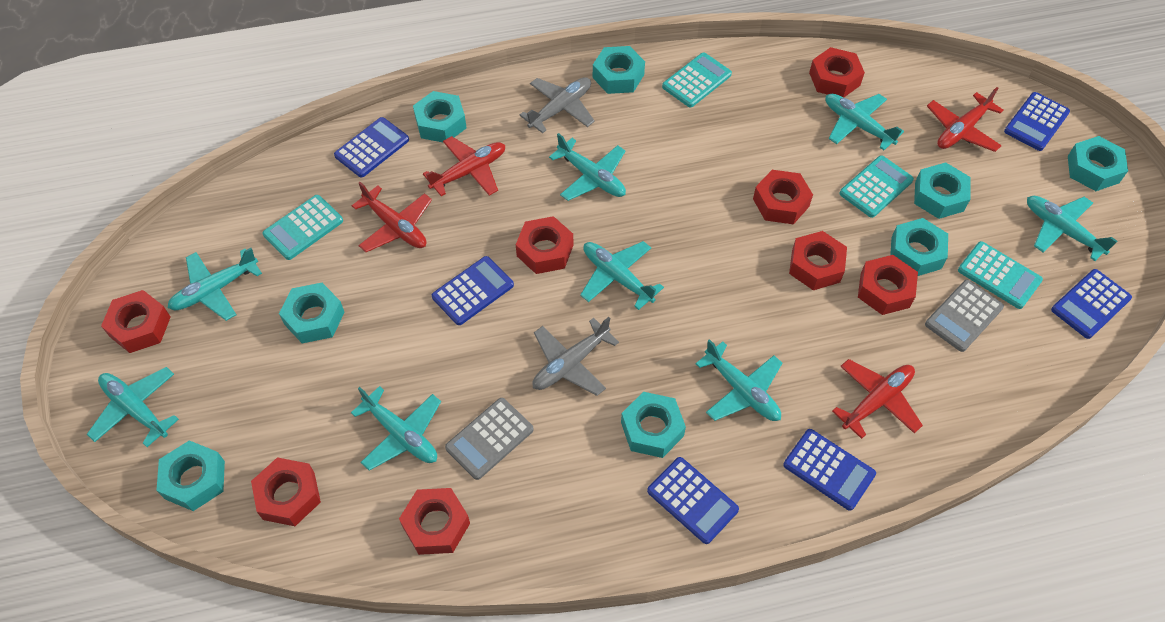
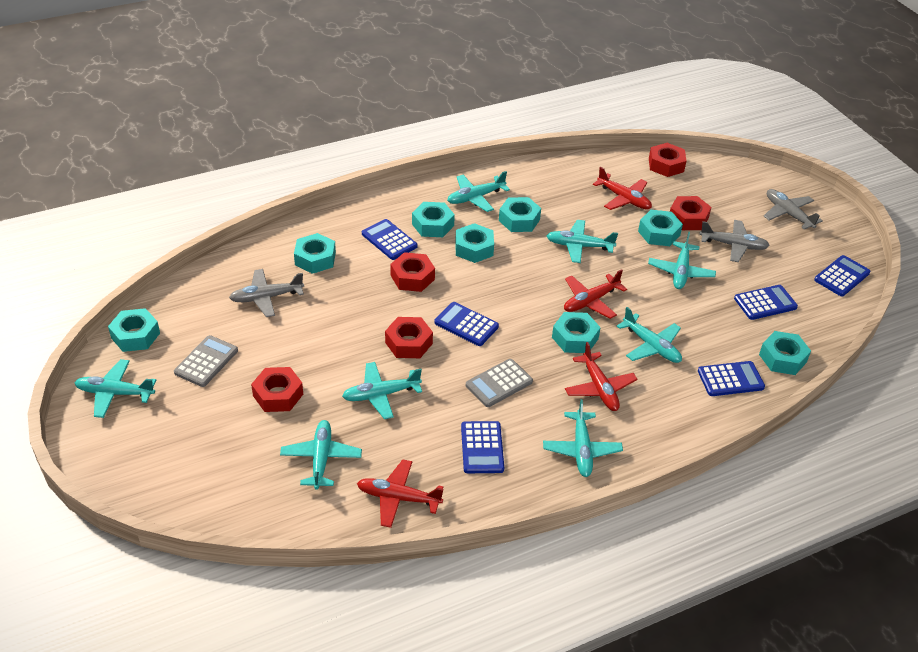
grey plane: 2 -> 3
red nut: 8 -> 5
turquoise calculator: 4 -> 0

